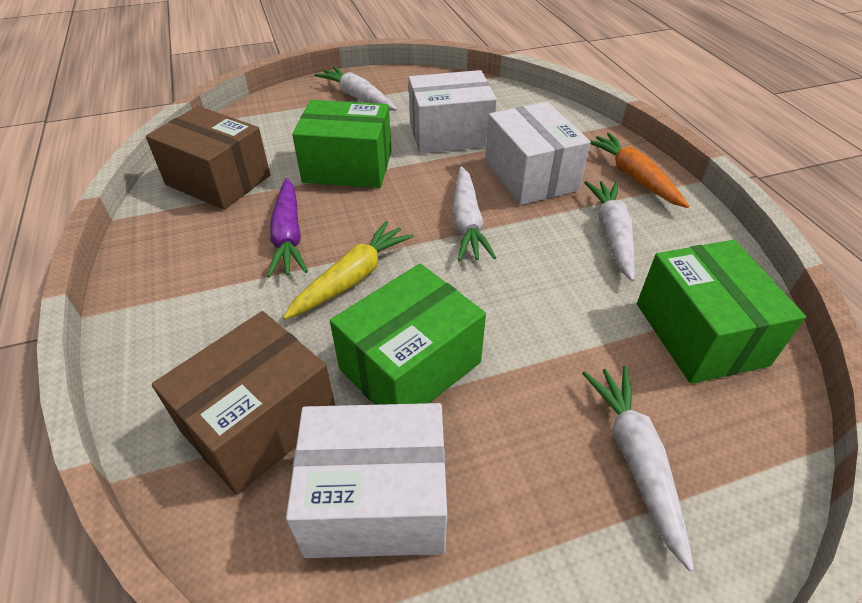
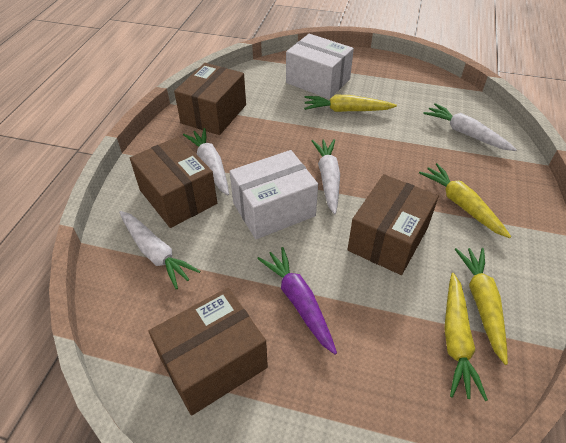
brown box: 2 -> 4
green box: 3 -> 0
orange carrot: 1 -> 0
white box: 3 -> 2
yellow carrot: 1 -> 4

